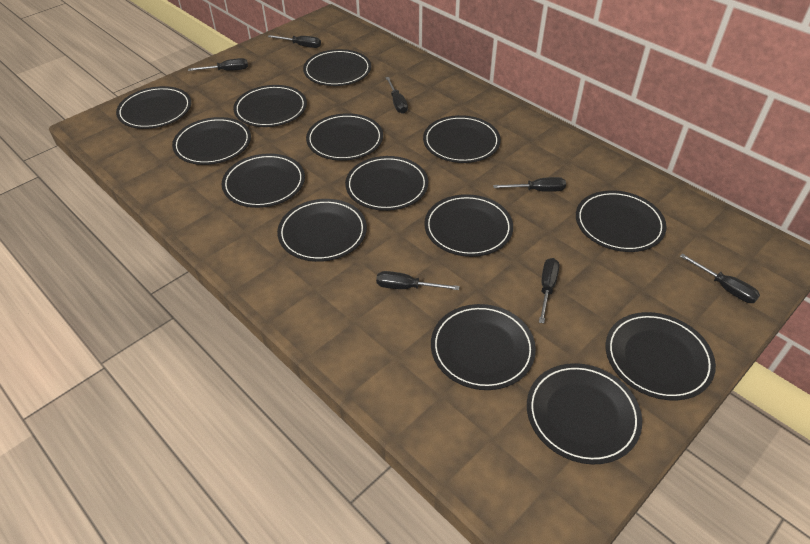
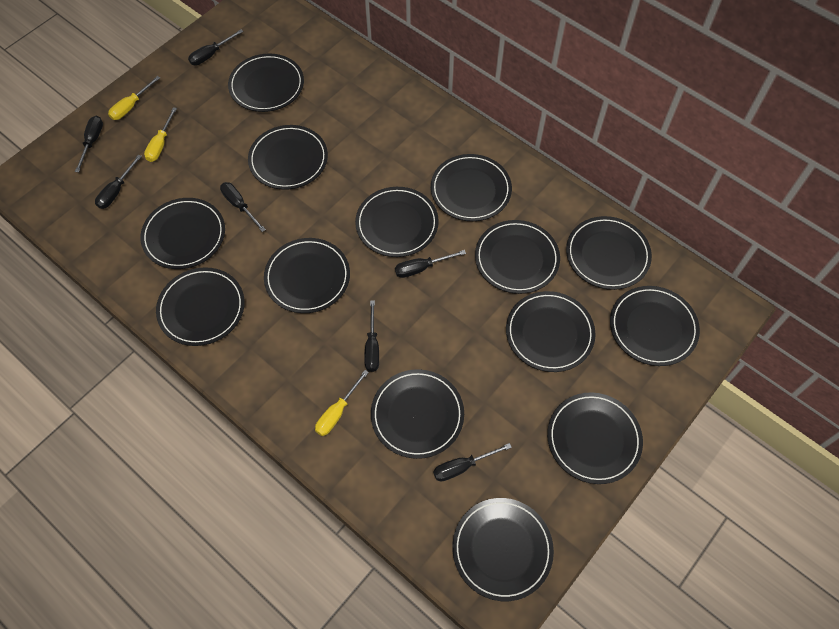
yellow screwdriver: 0 -> 3

